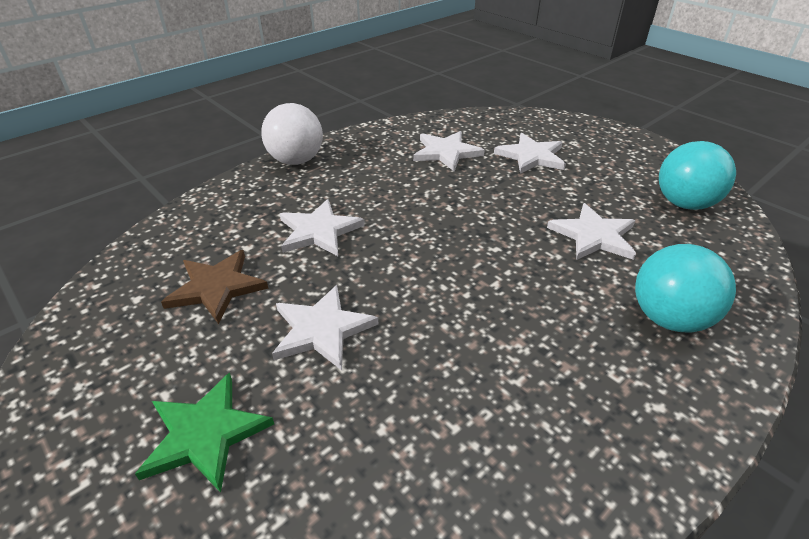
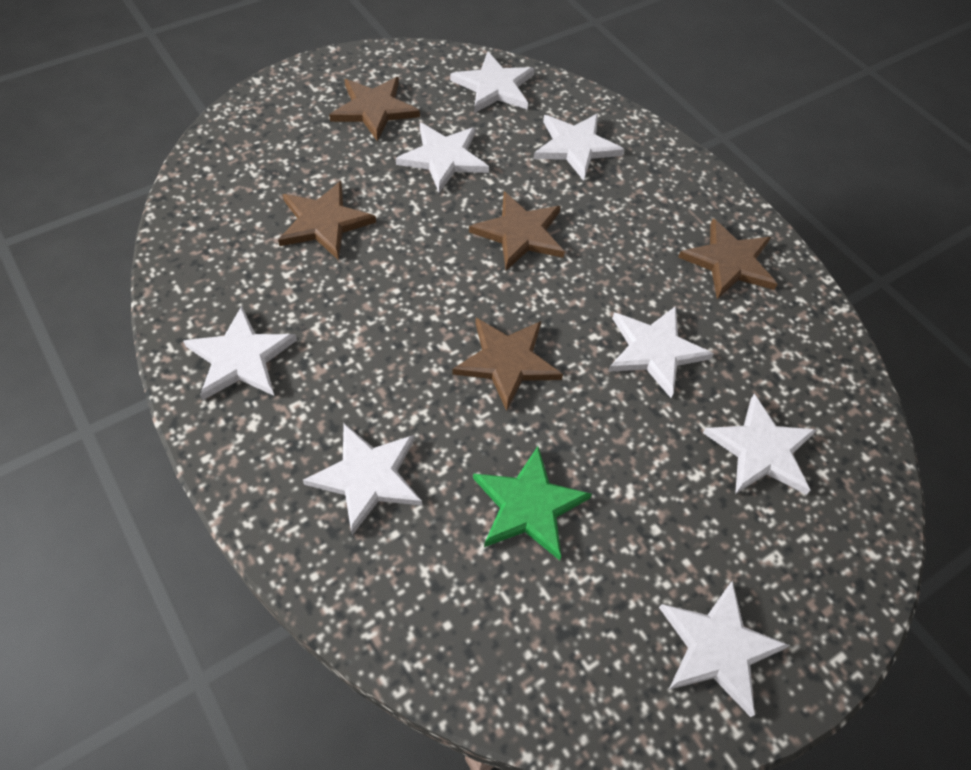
brown star: 1 -> 5
turquoise ball: 2 -> 0
white ball: 1 -> 0
white star: 5 -> 8

